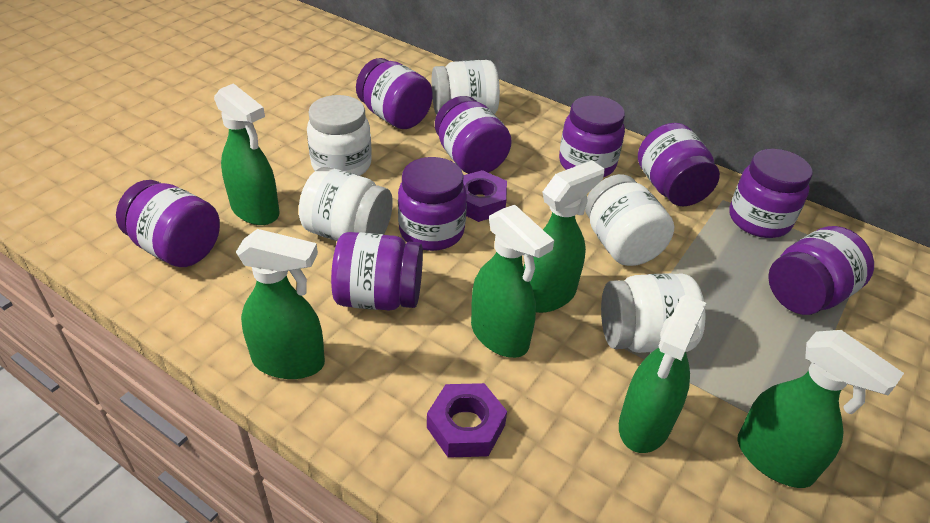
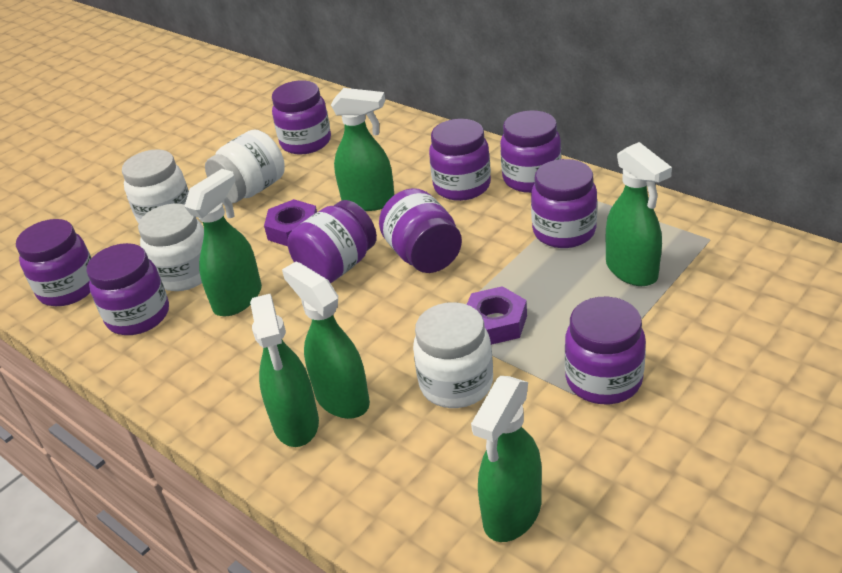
white jar: 5 -> 4

